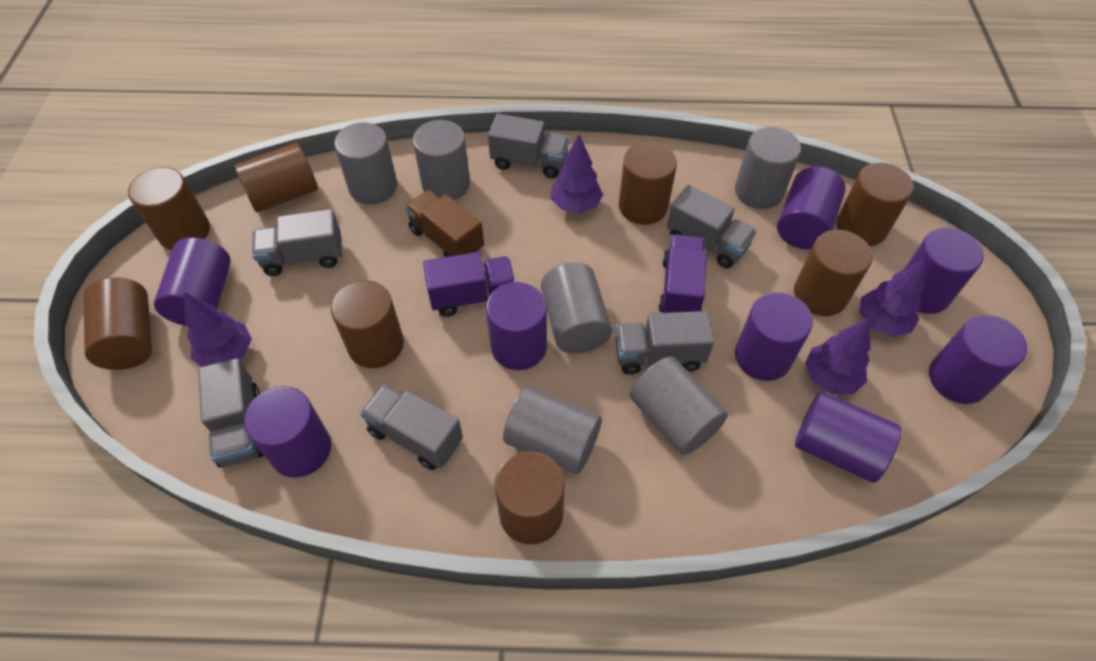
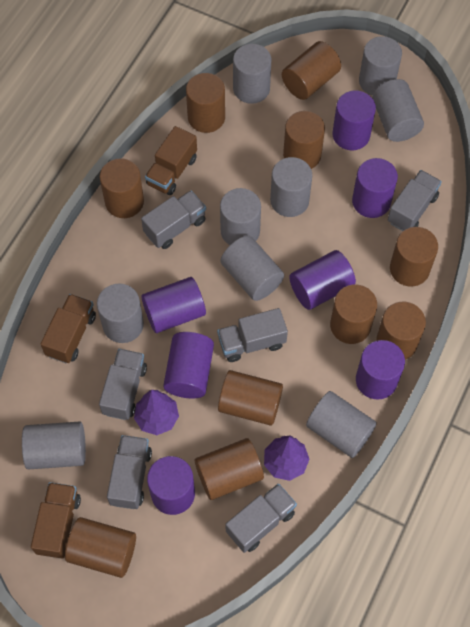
brown cylinder: 8 -> 10
brown truck: 1 -> 3
grey cylinder: 6 -> 9
purple cylinder: 8 -> 7
purple tree: 4 -> 2
purple truck: 2 -> 0

